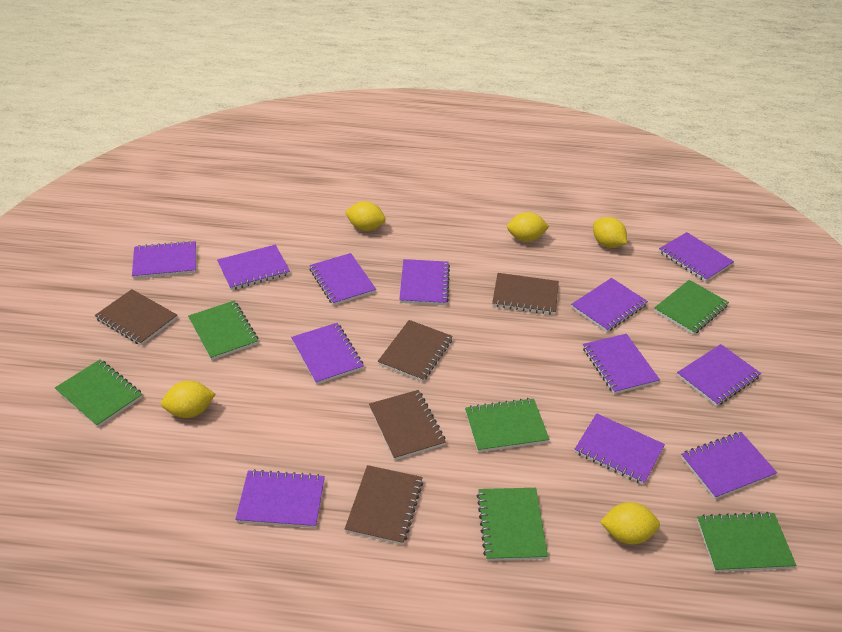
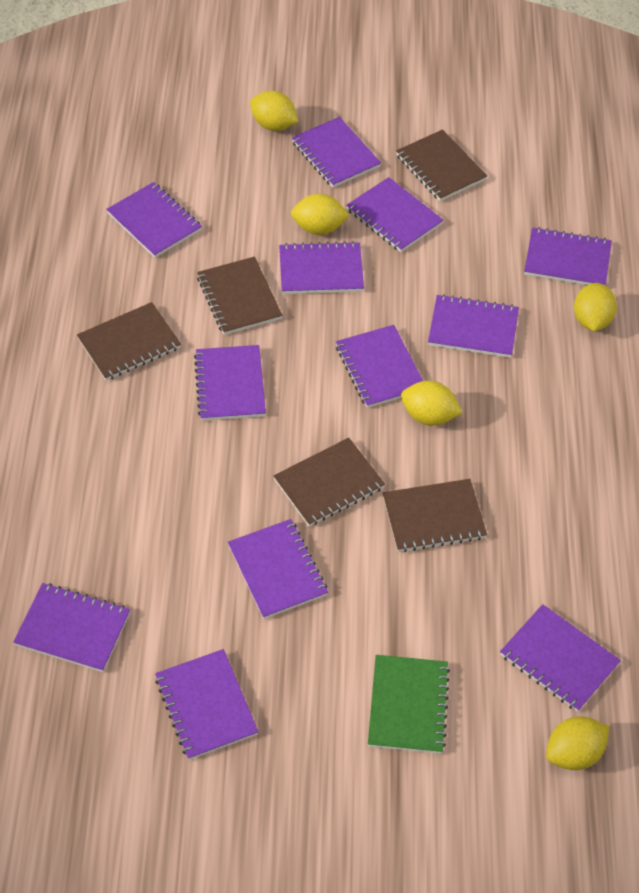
green notebook: 6 -> 1

